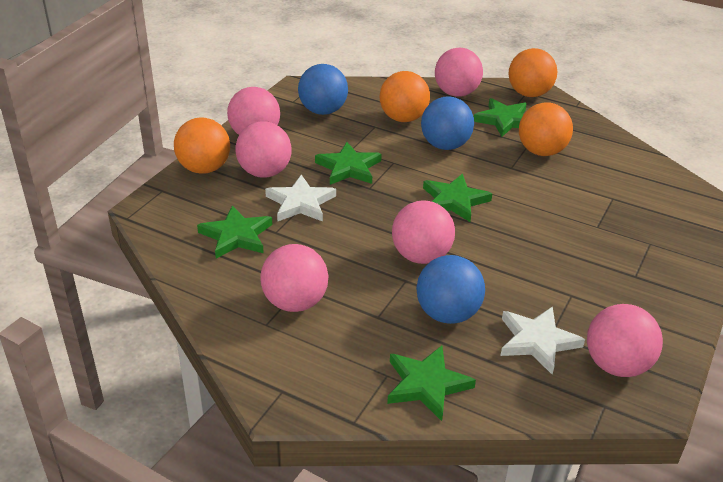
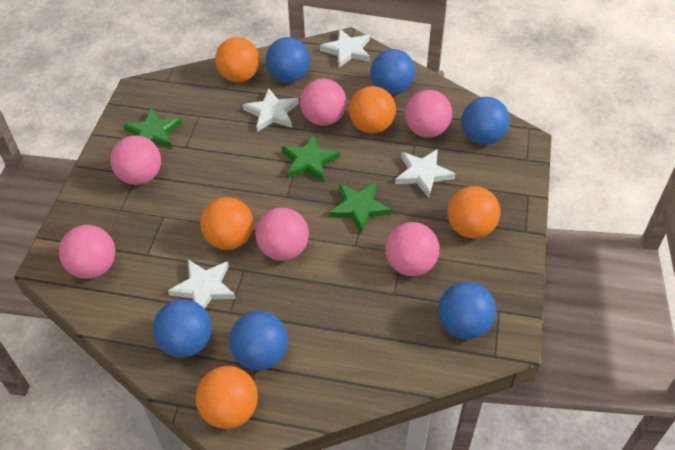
blue ball: 3 -> 6
green star: 5 -> 3
orange ball: 4 -> 5
white star: 2 -> 4

